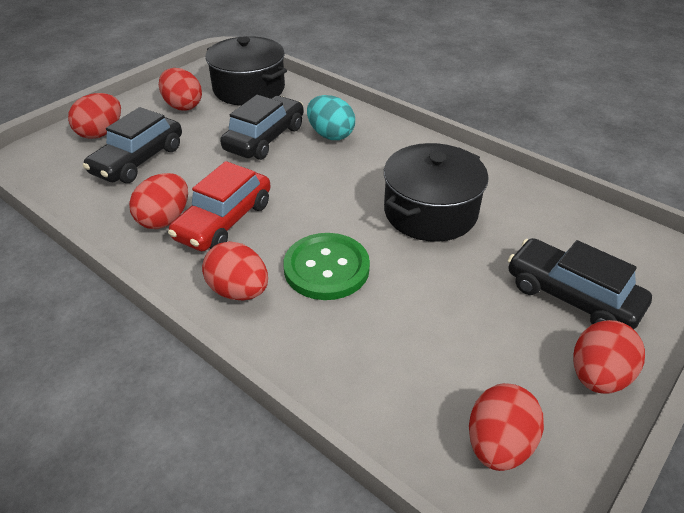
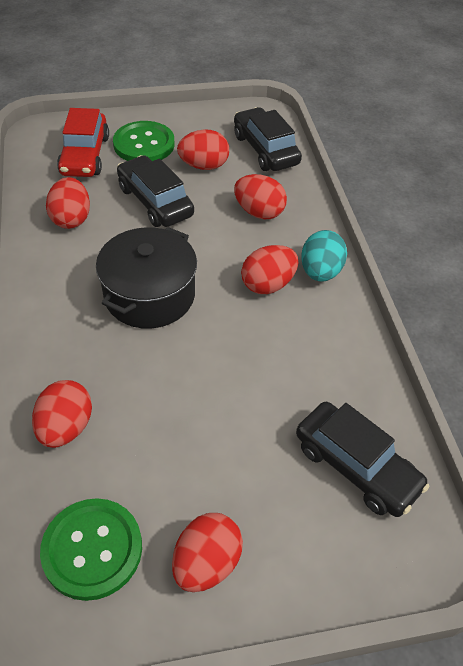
black pot: 2 -> 1
green button: 1 -> 2

